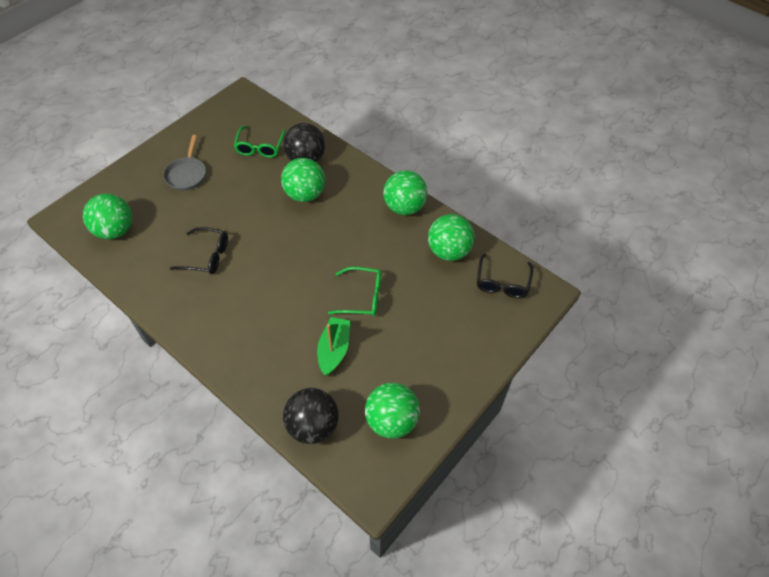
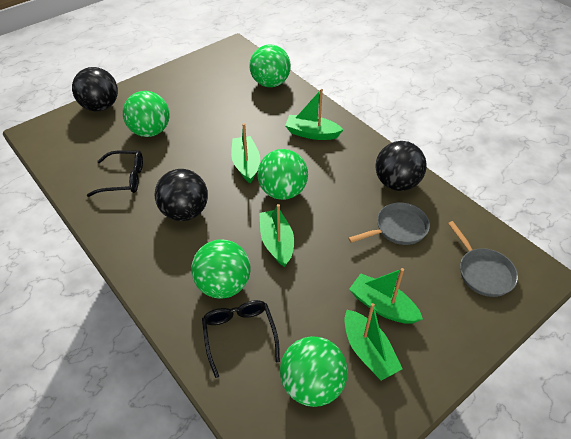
black ball: 2 -> 3
green boat: 1 -> 5
green glasses: 2 -> 0
grey pan: 1 -> 2

